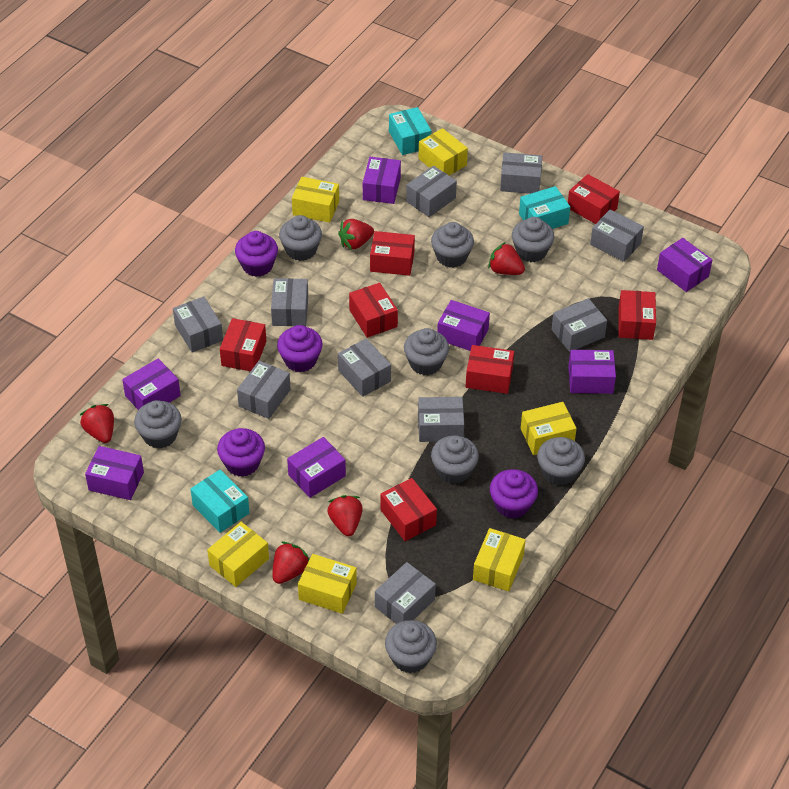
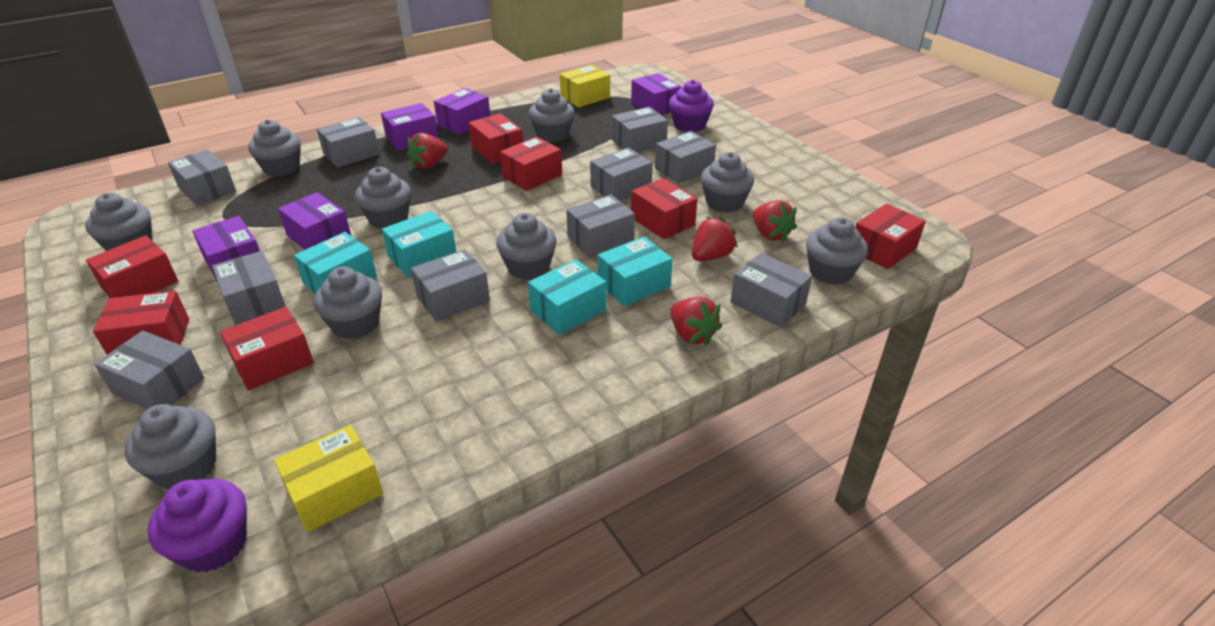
grey cupcake: 8 -> 9
purple box: 7 -> 5
purple cupcake: 4 -> 2
red strawberry: 5 -> 4
turquoise box: 3 -> 4
yellow box: 6 -> 2

